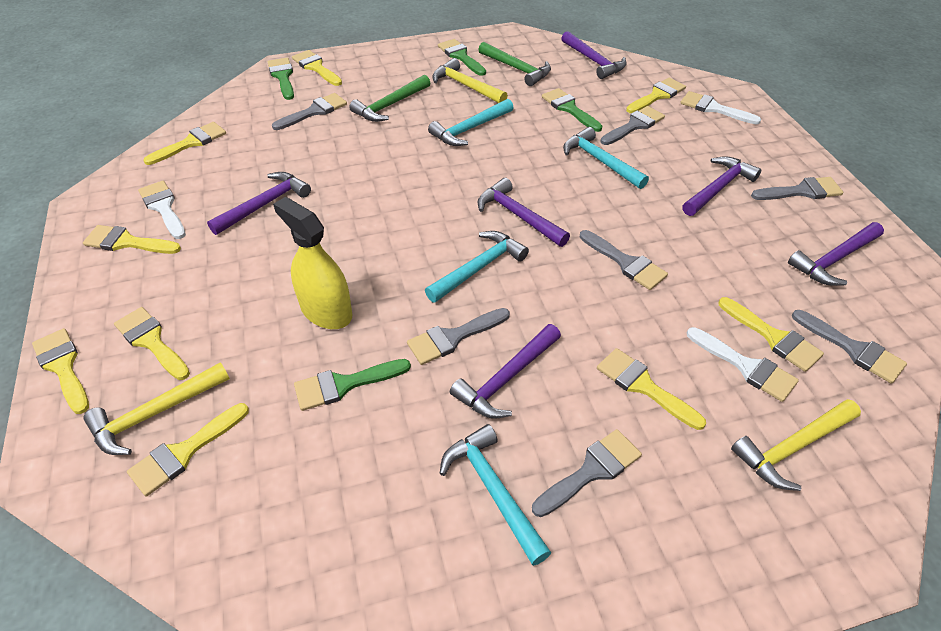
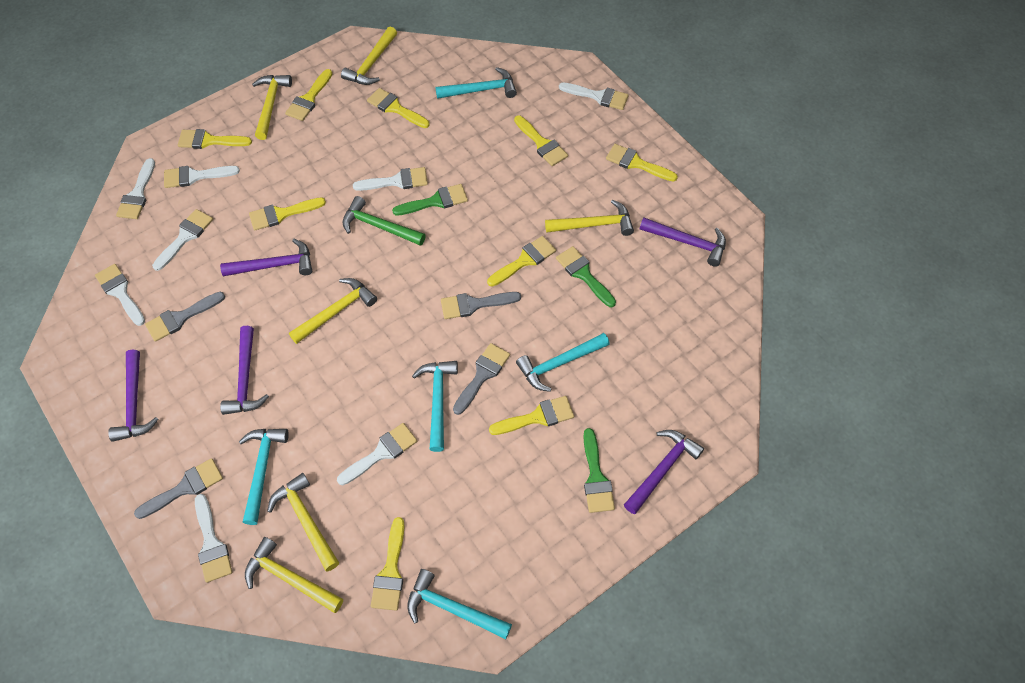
green brush: 4 -> 3
green hammer: 2 -> 1
grey brush: 7 -> 4
purple hammer: 6 -> 5
turquoise hammer: 4 -> 5
white brush: 3 -> 8
yellow hammer: 3 -> 6
yellow spray bottle: 1 -> 0

